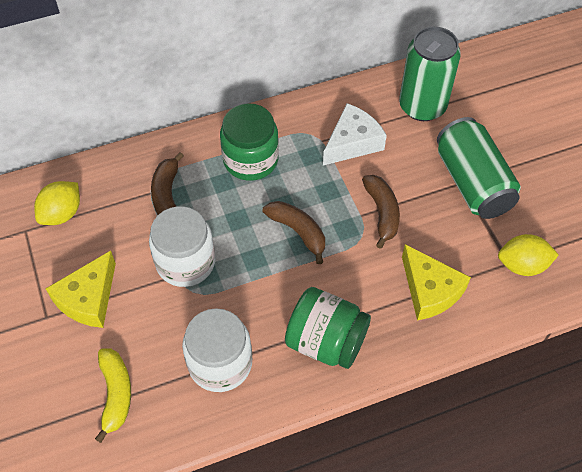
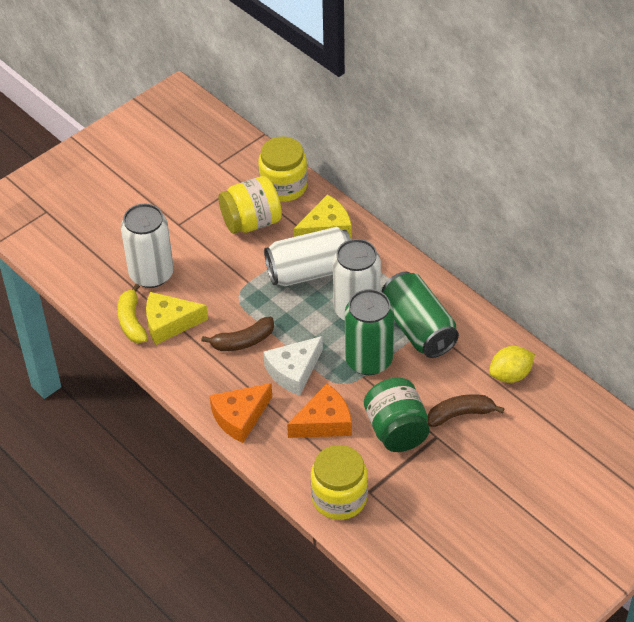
brown banana: 3 -> 2
green jar: 2 -> 1
orange cheese: 0 -> 2
white can: 0 -> 3
white jar: 2 -> 0
yellow jar: 0 -> 3
yellow lemon: 2 -> 1

